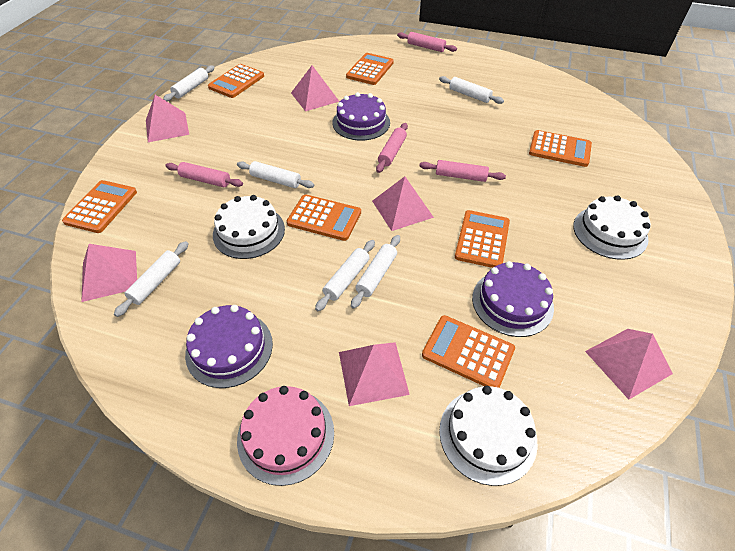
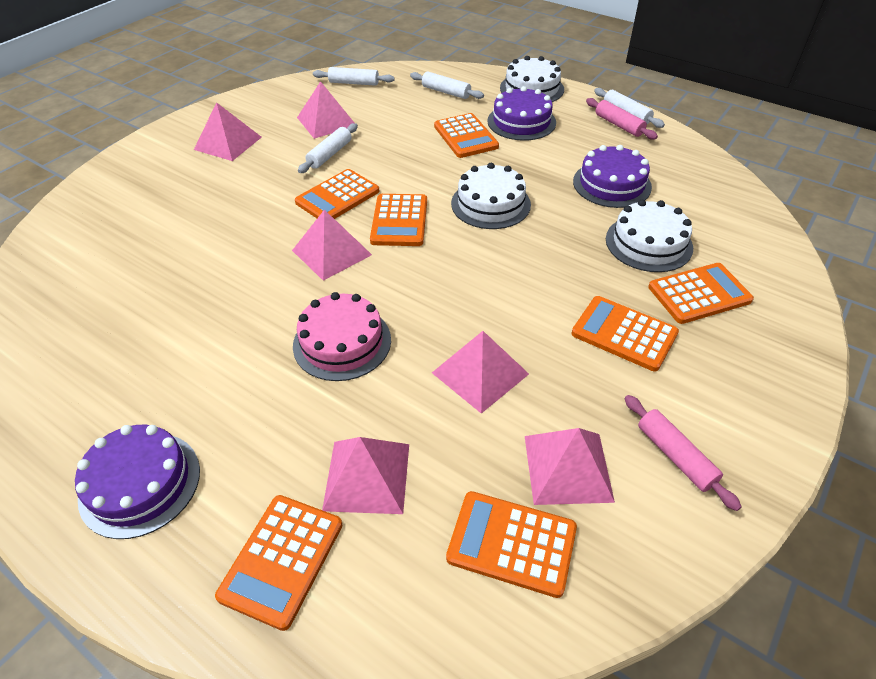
pink rolling pin: 4 -> 2
white rolling pin: 6 -> 4

